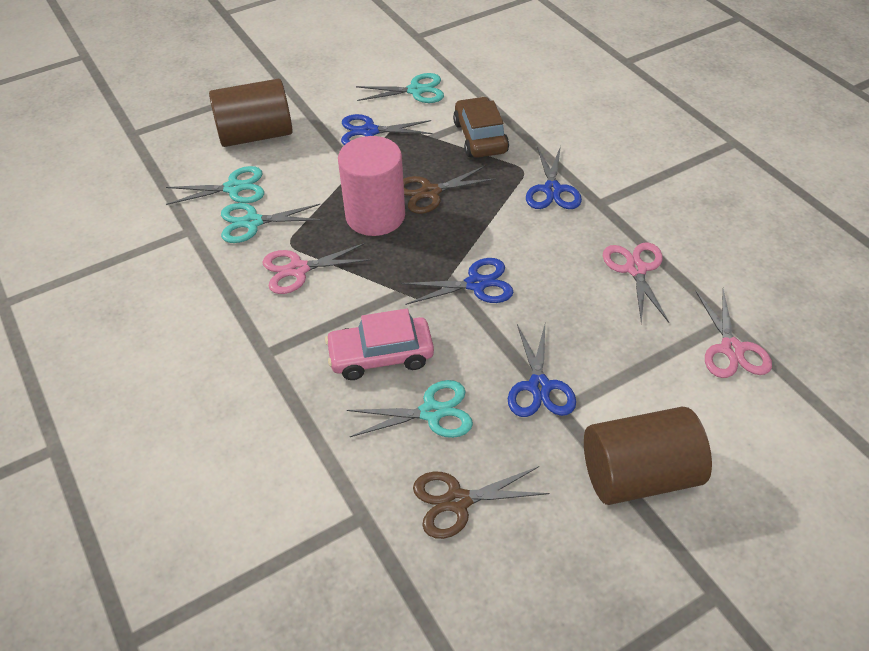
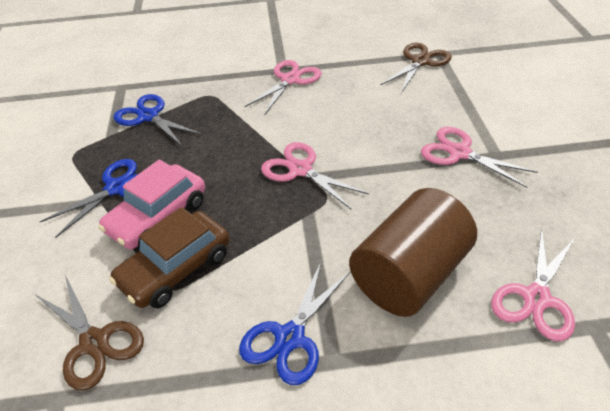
blue scissors: 4 -> 3
brown cylinder: 2 -> 1
pink cylinder: 1 -> 0
pink scissors: 3 -> 4
turquoise scissors: 4 -> 0

